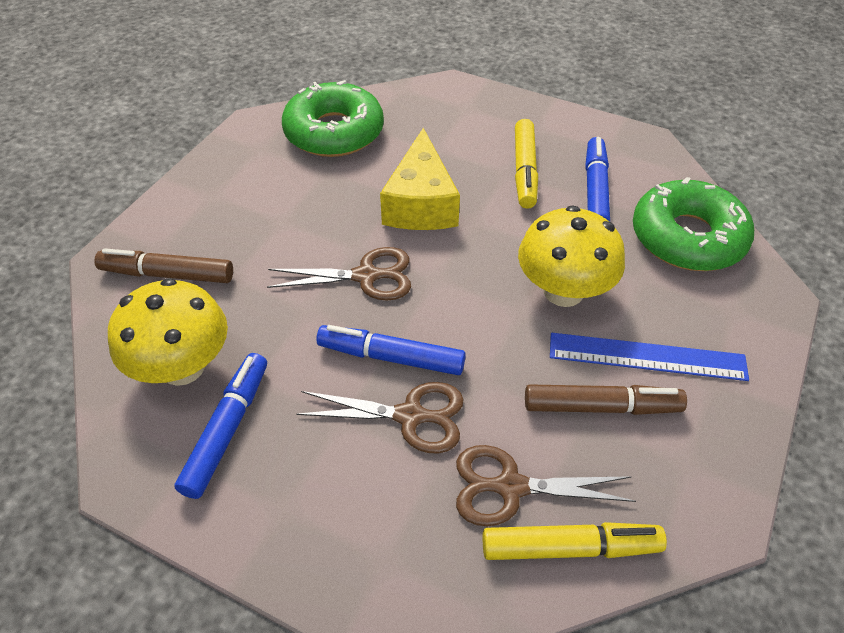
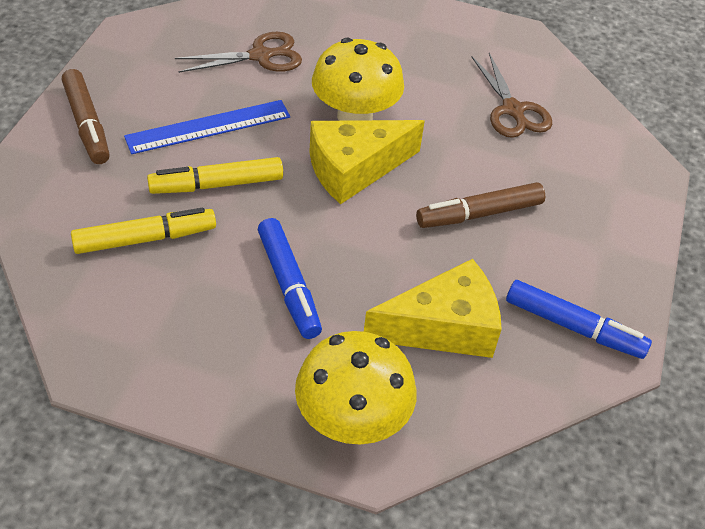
blue marker: 3 -> 2
brown scissors: 3 -> 2
green donut: 2 -> 0
yellow cheese: 1 -> 2

